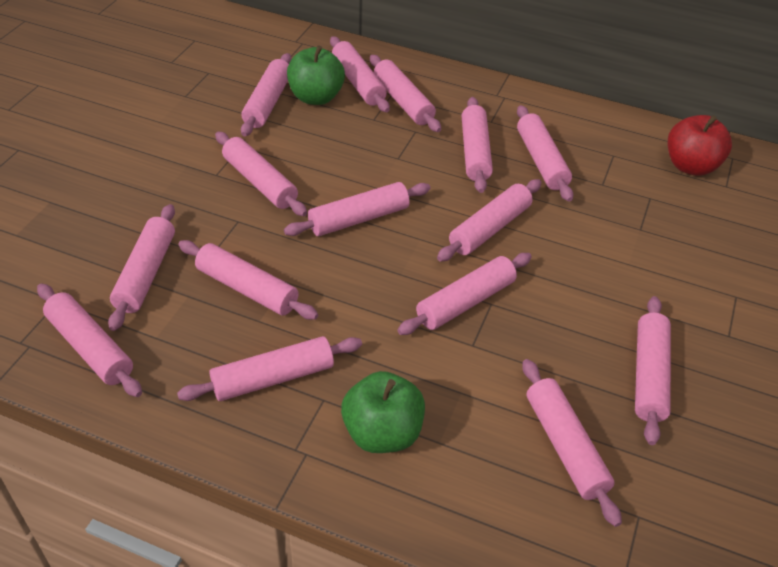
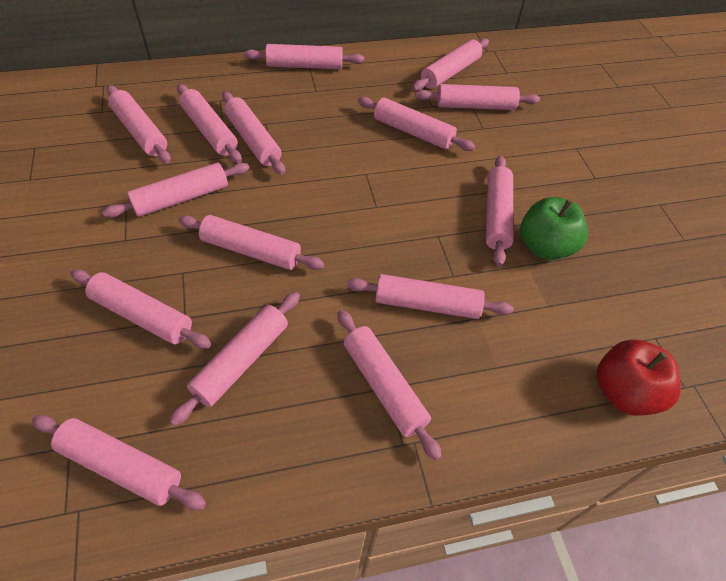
green apple: 2 -> 1

